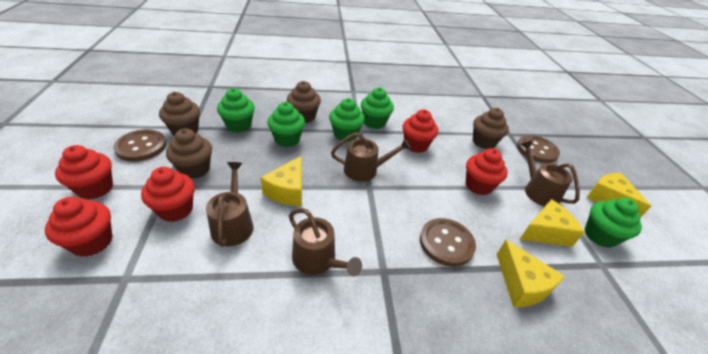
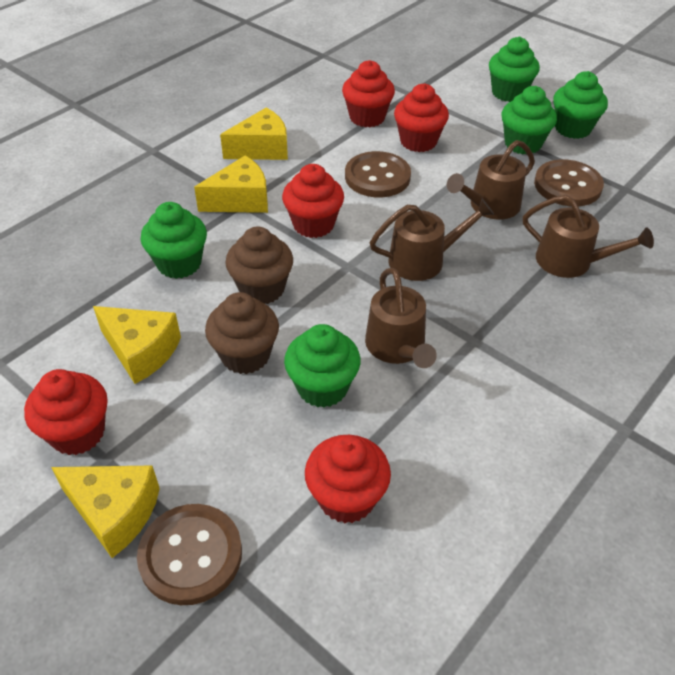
brown cupcake: 4 -> 2

